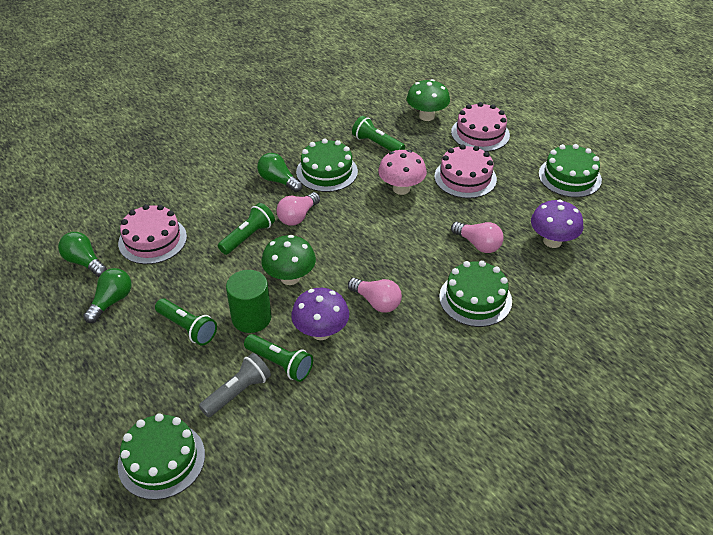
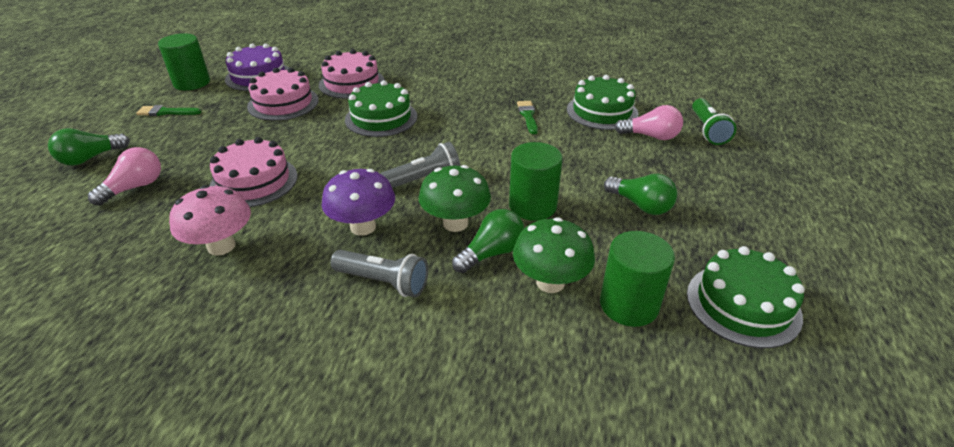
green brush: 0 -> 2
green cake: 4 -> 3
green cylinder: 1 -> 3
green flashlight: 4 -> 1
grey flashlight: 1 -> 2
pink light bulb: 3 -> 2
purple cake: 0 -> 1
purple mushroom: 2 -> 1

